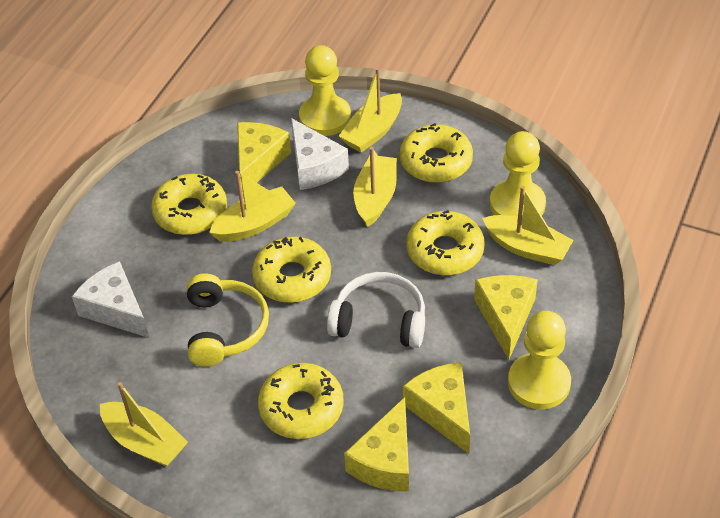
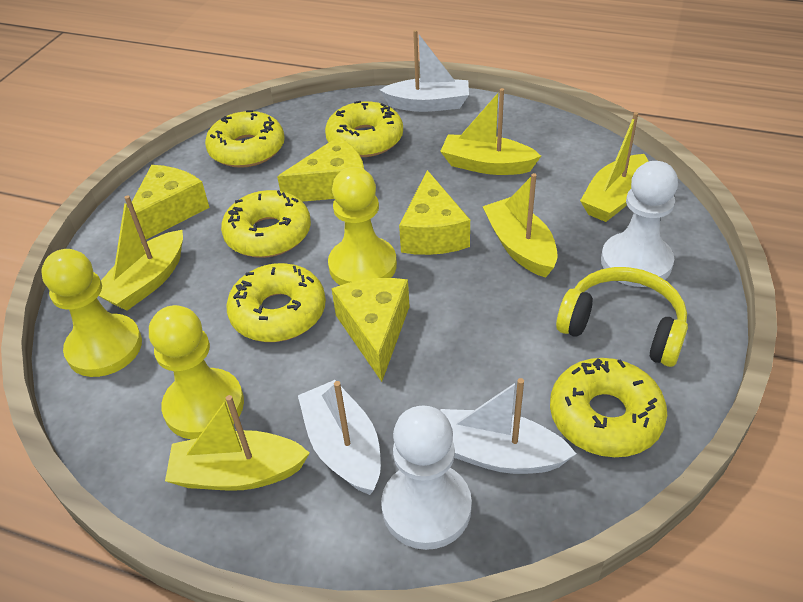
white boat: 0 -> 3
white cheese: 2 -> 0
white headphones: 1 -> 0
white pawn: 0 -> 2

